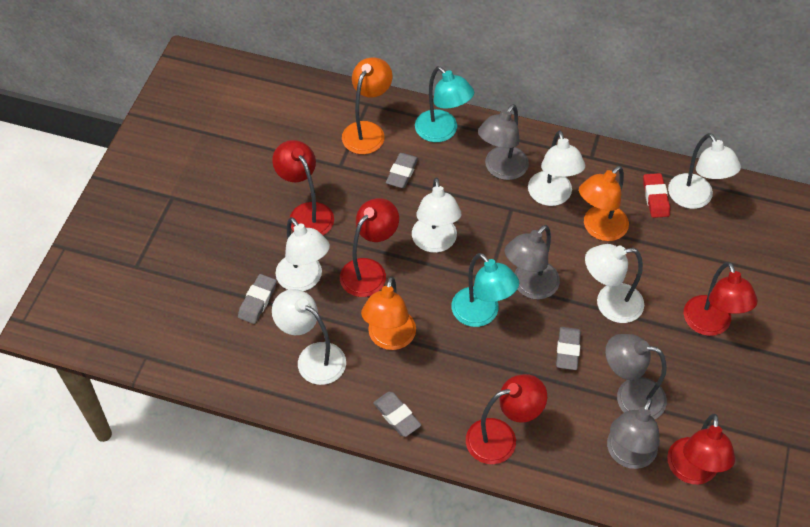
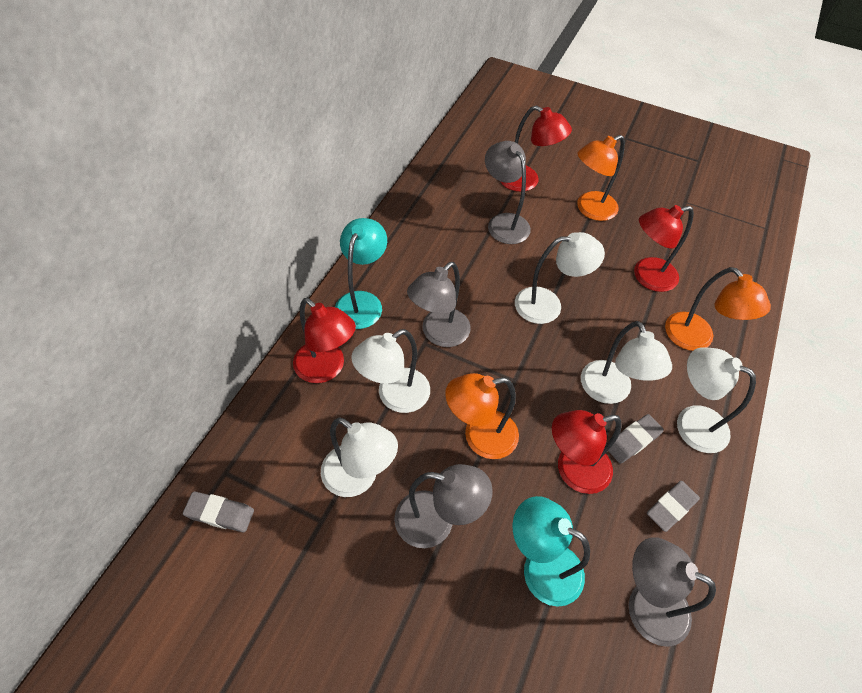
grey eraser: 4 -> 3
red eraser: 1 -> 0
red lamp: 5 -> 4
white lamp: 6 -> 5

